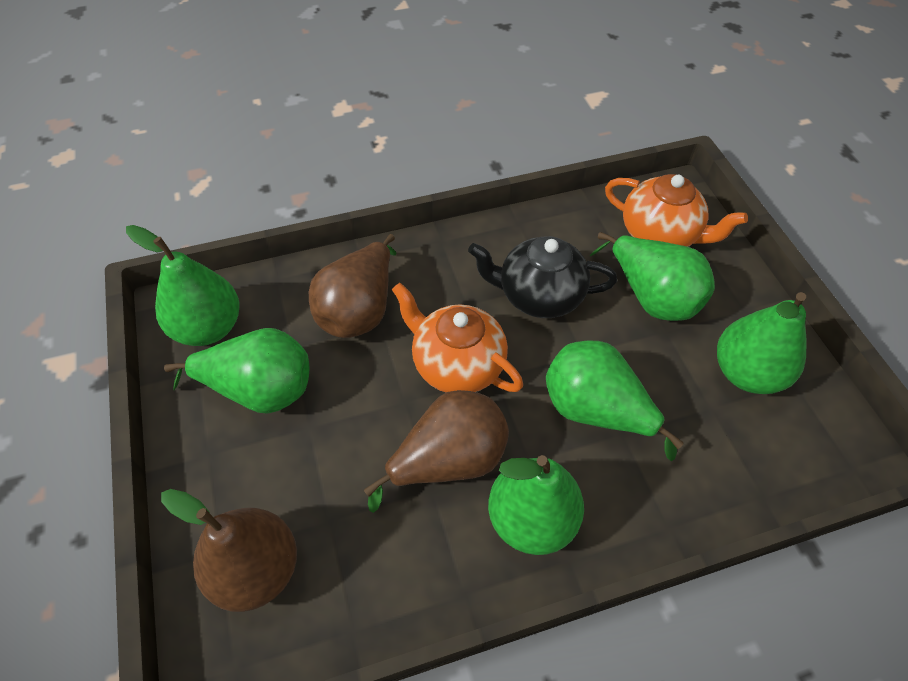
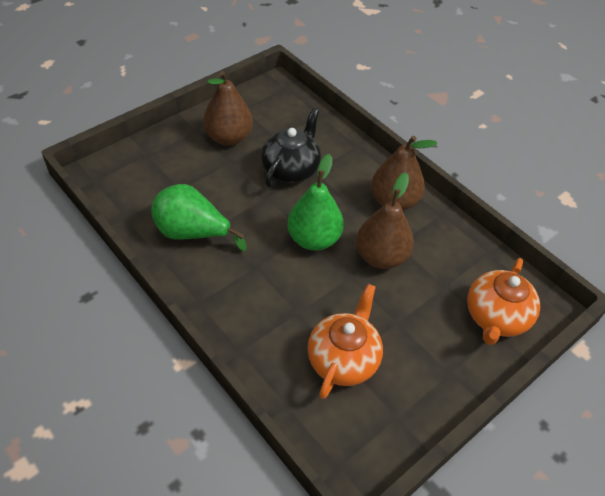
green pear: 6 -> 2

